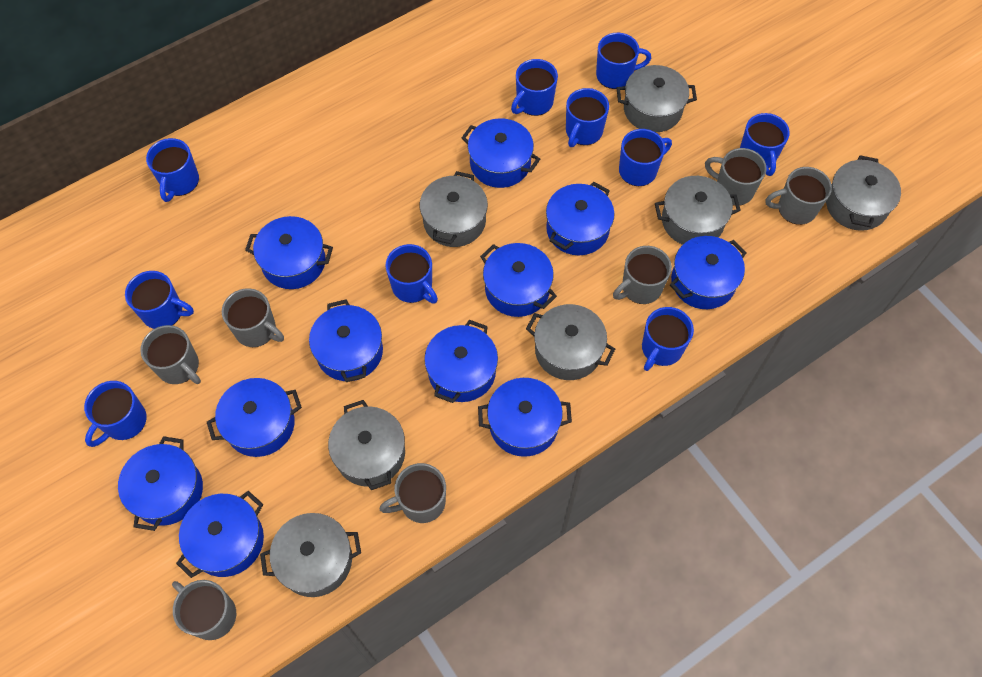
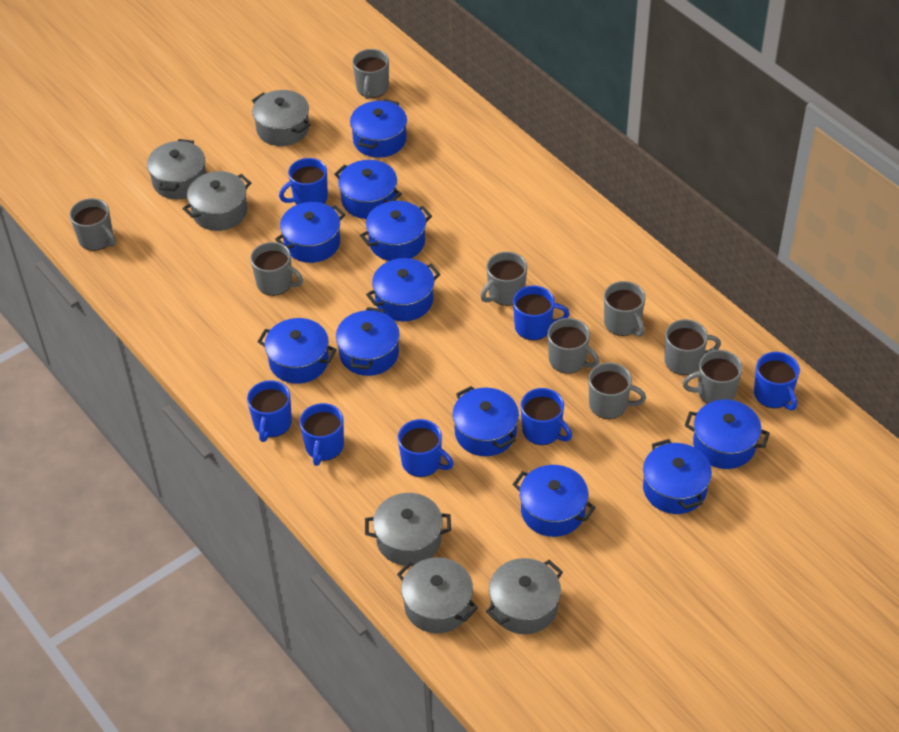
blue mug: 10 -> 7
grey mug: 7 -> 9
grey pot: 7 -> 6

